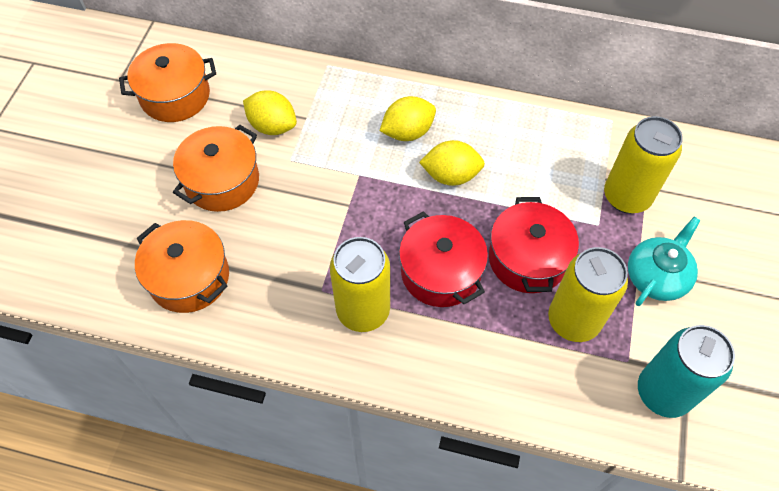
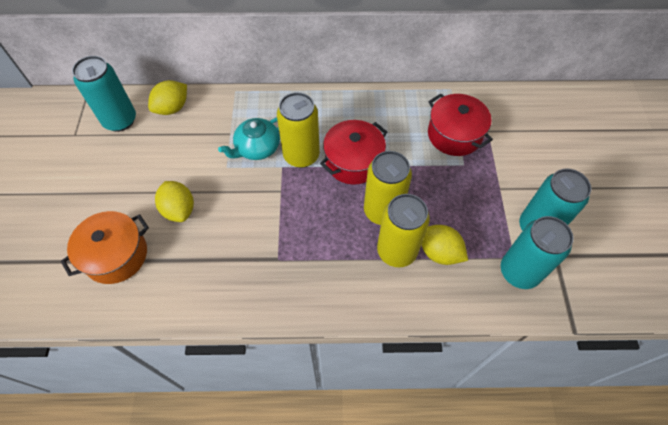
orange pot: 3 -> 1
turquoise can: 1 -> 3

